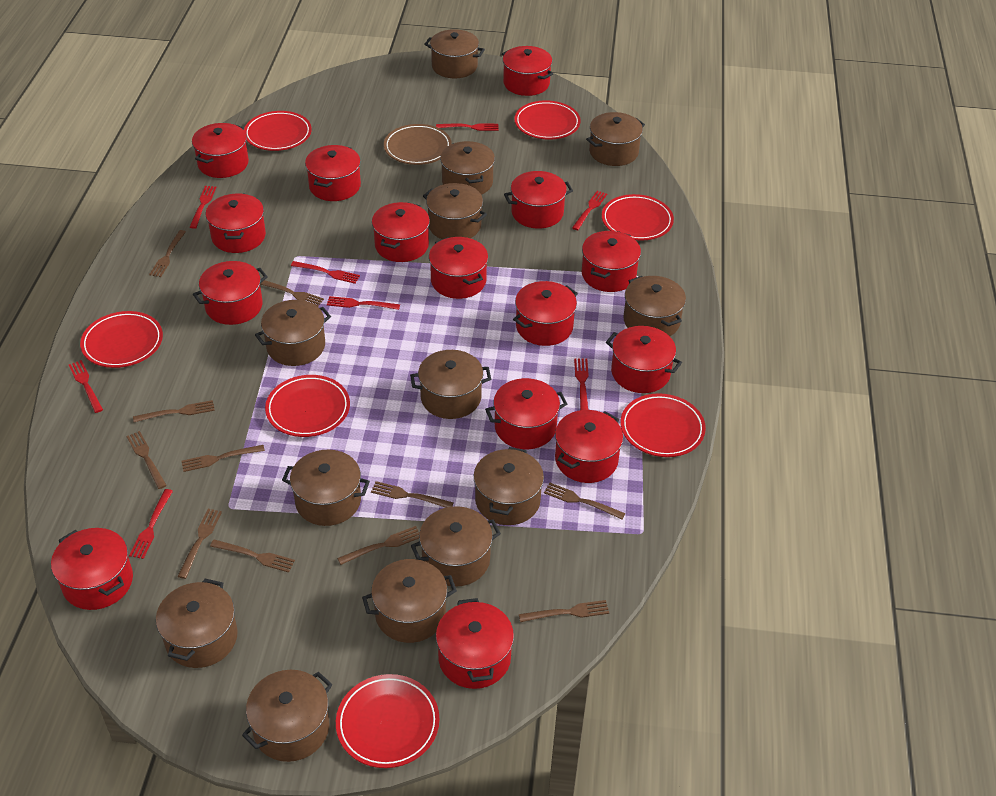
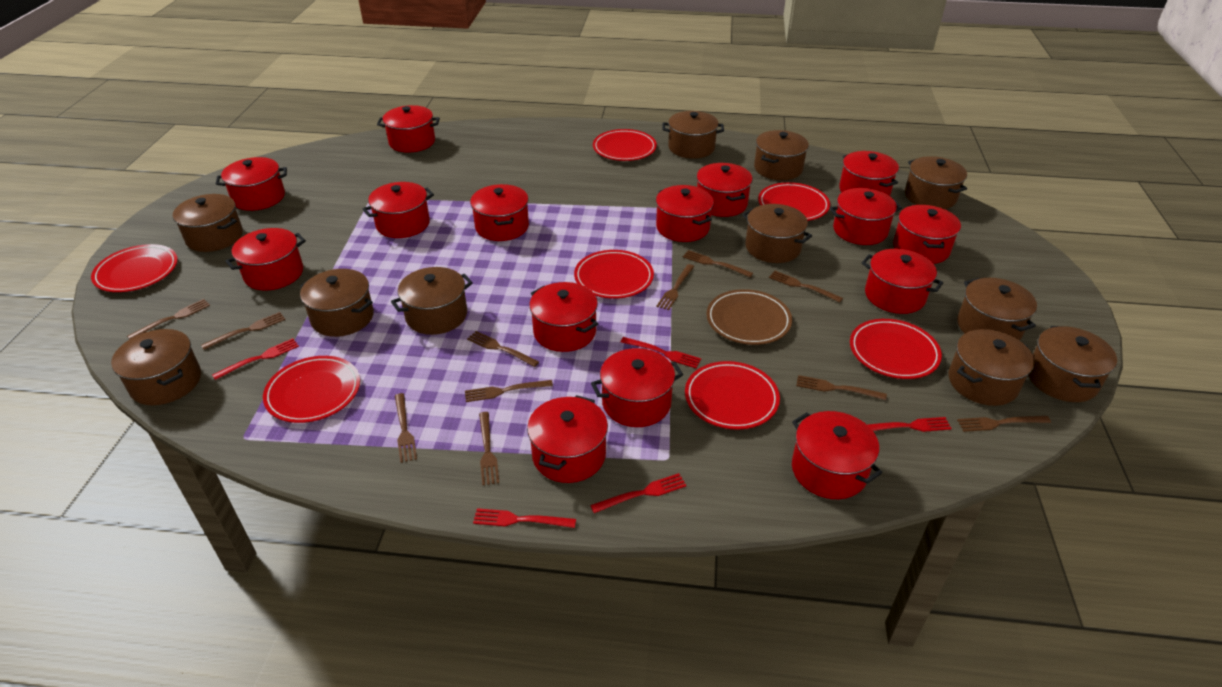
brown pot: 13 -> 11
red fork: 8 -> 5

